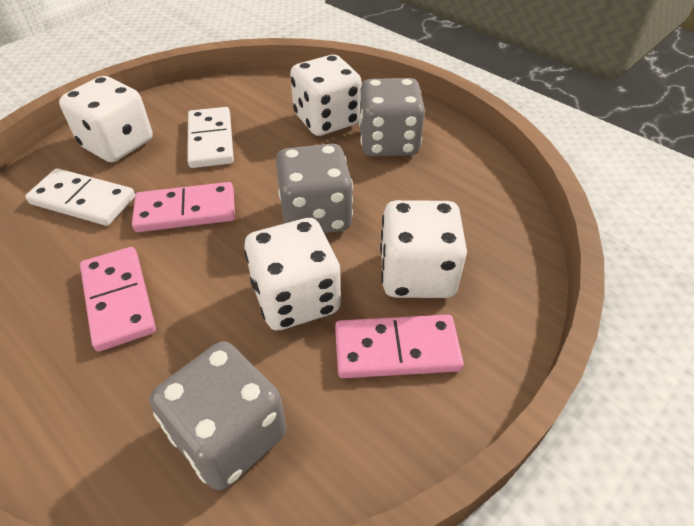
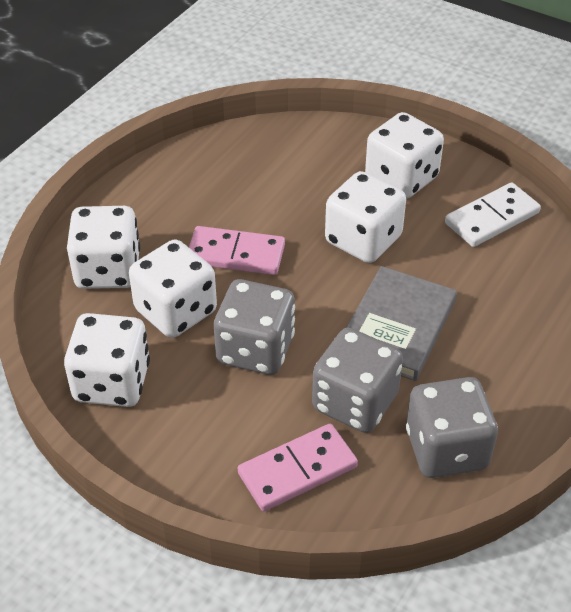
grey book: 0 -> 1
pink domino: 3 -> 2
white dice: 4 -> 5
white domino: 2 -> 1

